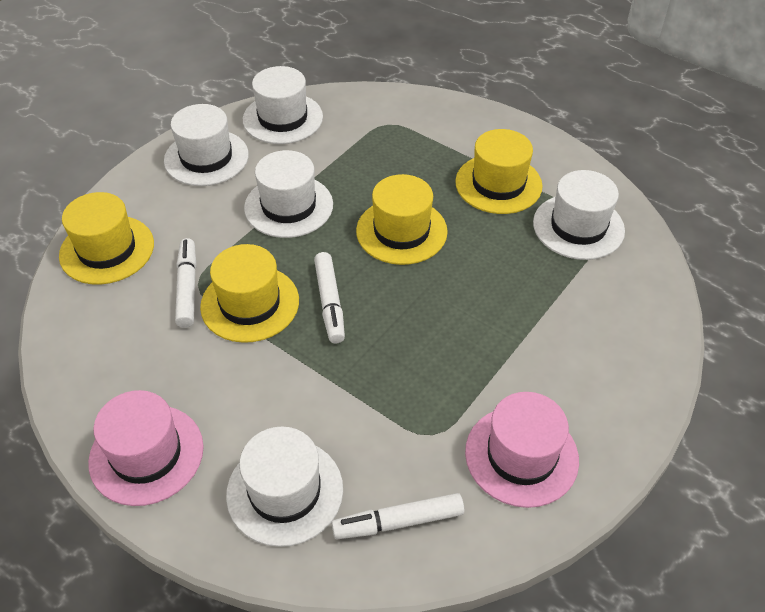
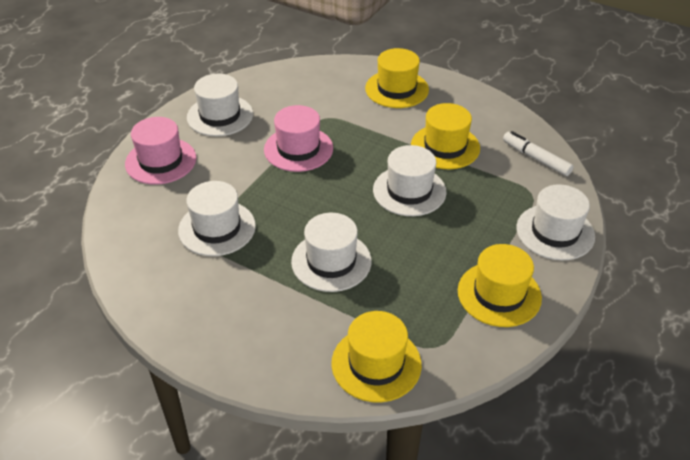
white marker: 3 -> 1

